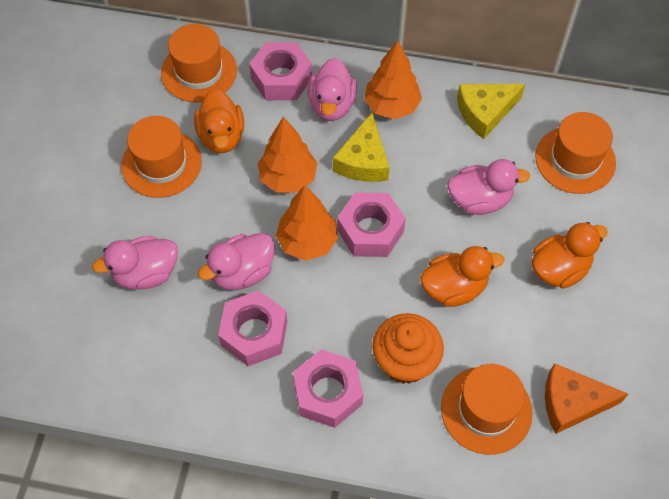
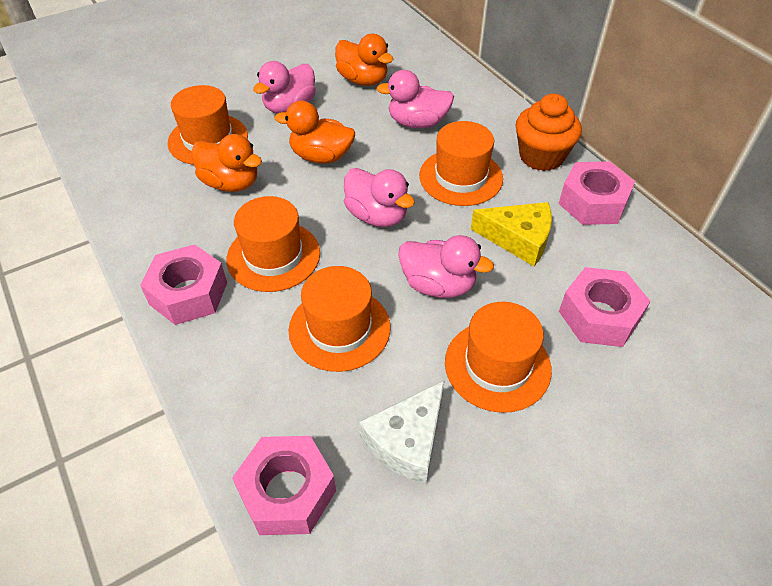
orange cheese: 1 -> 0
orange hat: 4 -> 5
orange tree: 3 -> 0
white cheese: 0 -> 1
yellow cheese: 2 -> 1

